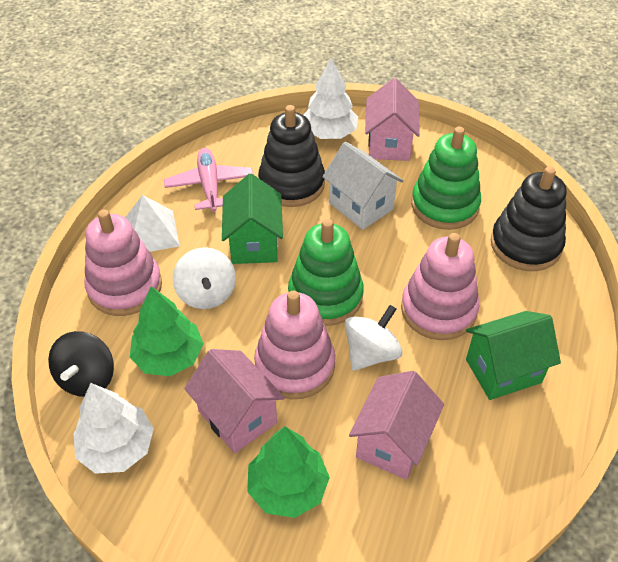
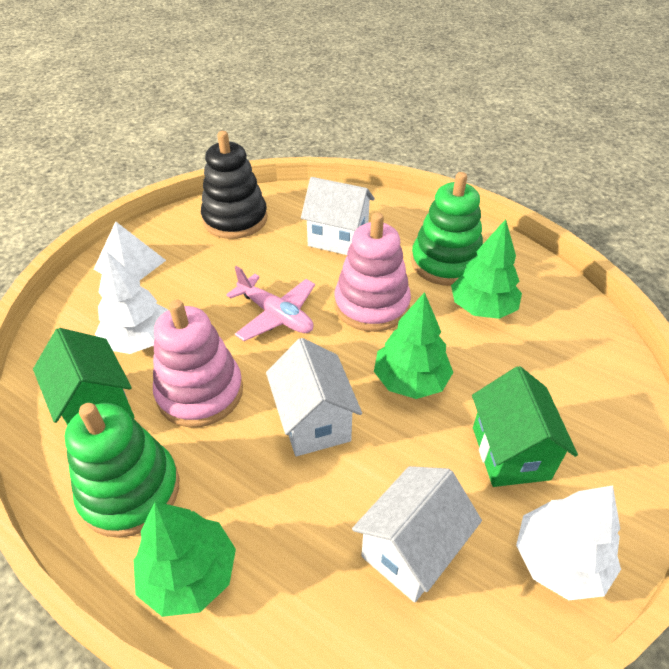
black spinning top: 1 -> 0
black stacking toy: 2 -> 1
green tree: 2 -> 3
pink house: 3 -> 0
pink stacking toy: 3 -> 2
white house: 1 -> 3
white spinning top: 2 -> 0

